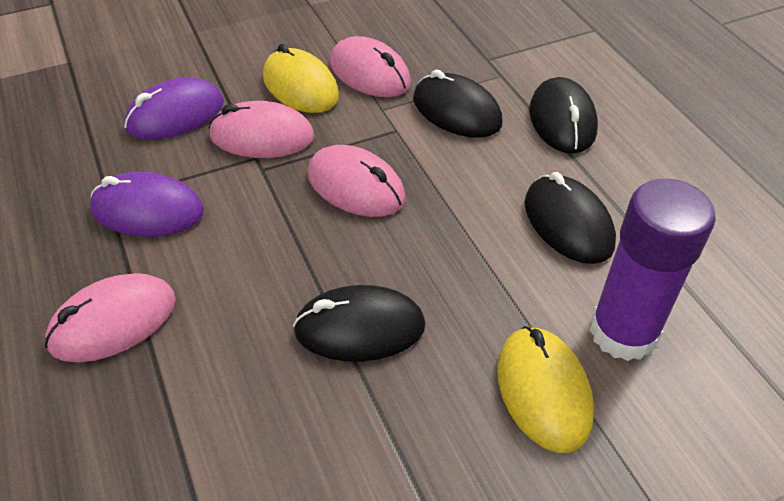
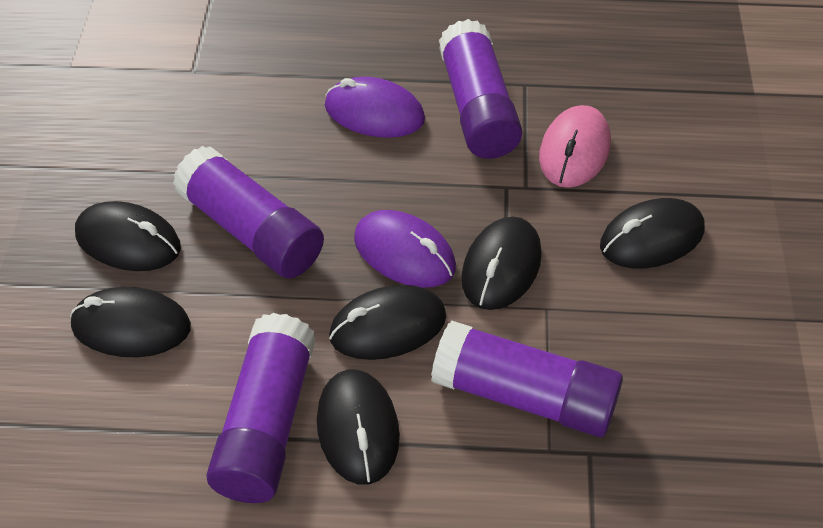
black mouse: 4 -> 6
pink mouse: 4 -> 1
purple glue stick: 1 -> 4
yellow mouse: 2 -> 0

